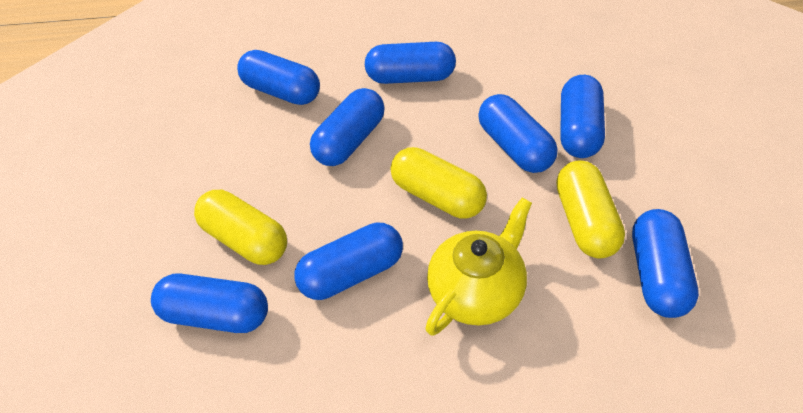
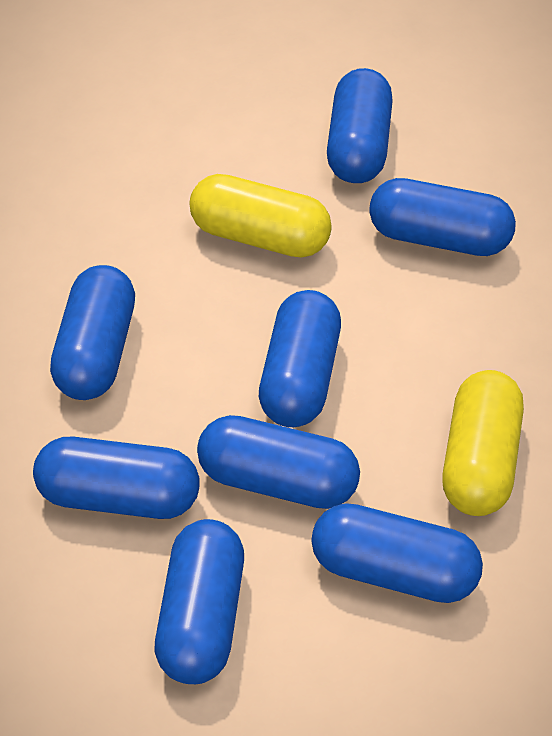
yellow capsule: 3 -> 2
yellow teapot: 1 -> 0

